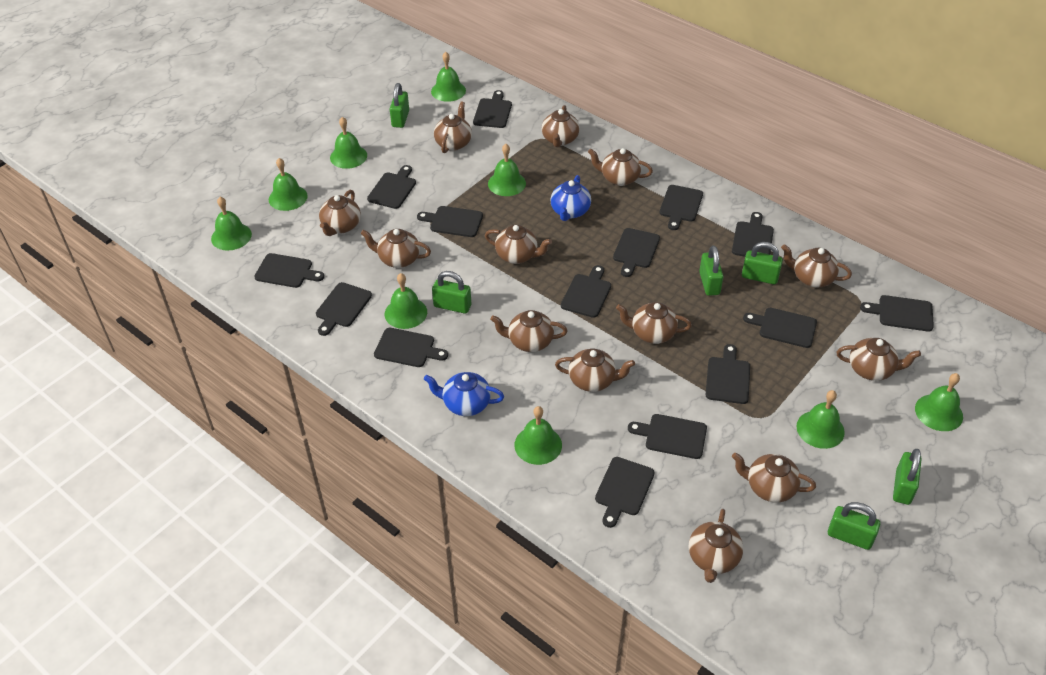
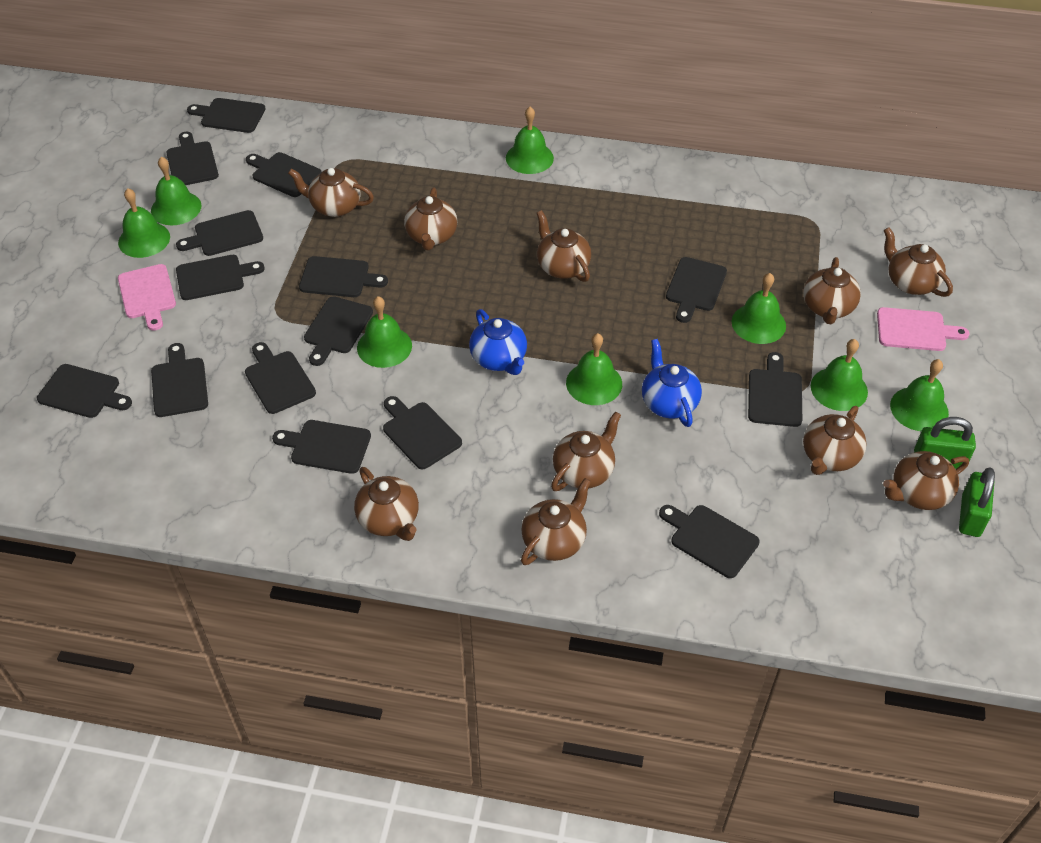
brown teapot: 13 -> 10
green bell: 9 -> 8
green padlock: 6 -> 2
pink cutting board: 0 -> 2

